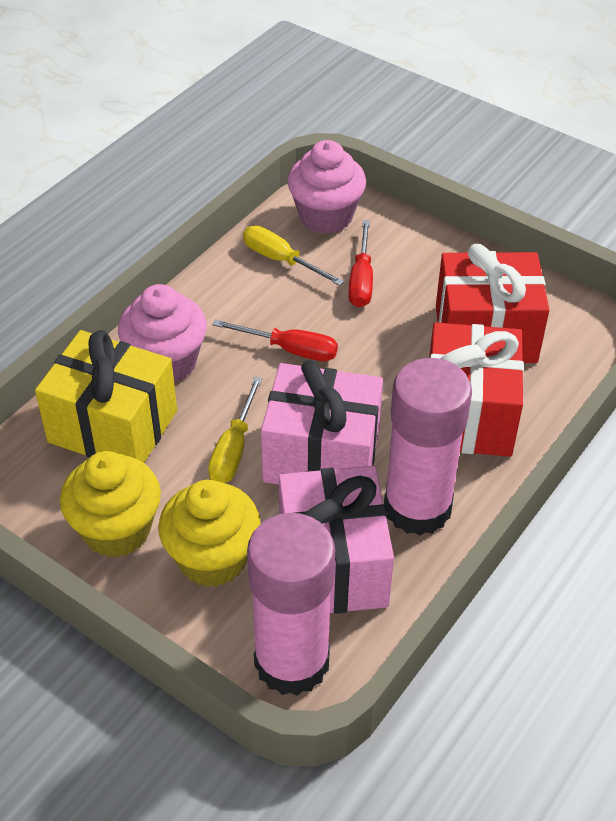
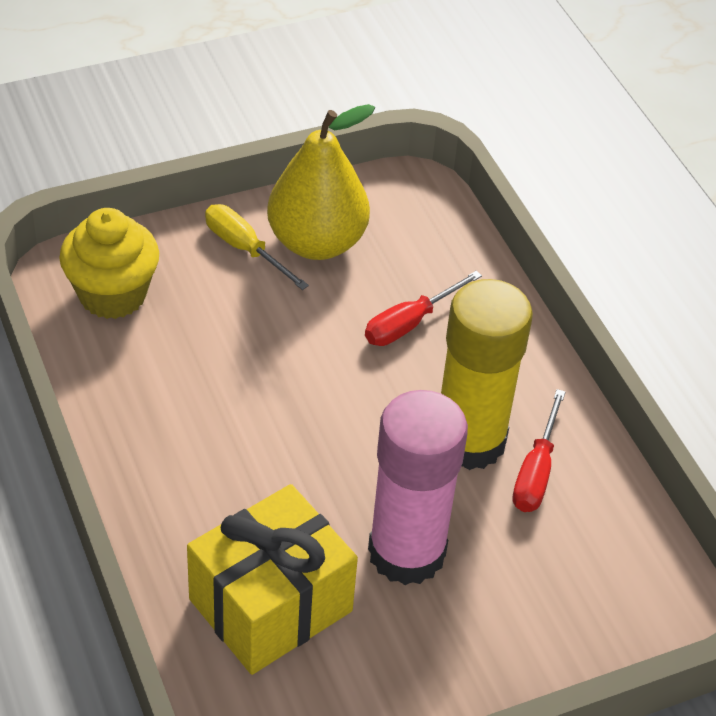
pink cupcake: 2 -> 0
pink gift: 2 -> 0
pink glue stick: 2 -> 1
red gift: 2 -> 0
yellow cupcake: 2 -> 1
yellow glue stick: 0 -> 1
yellow pear: 0 -> 1
yellow screwdriver: 2 -> 1

